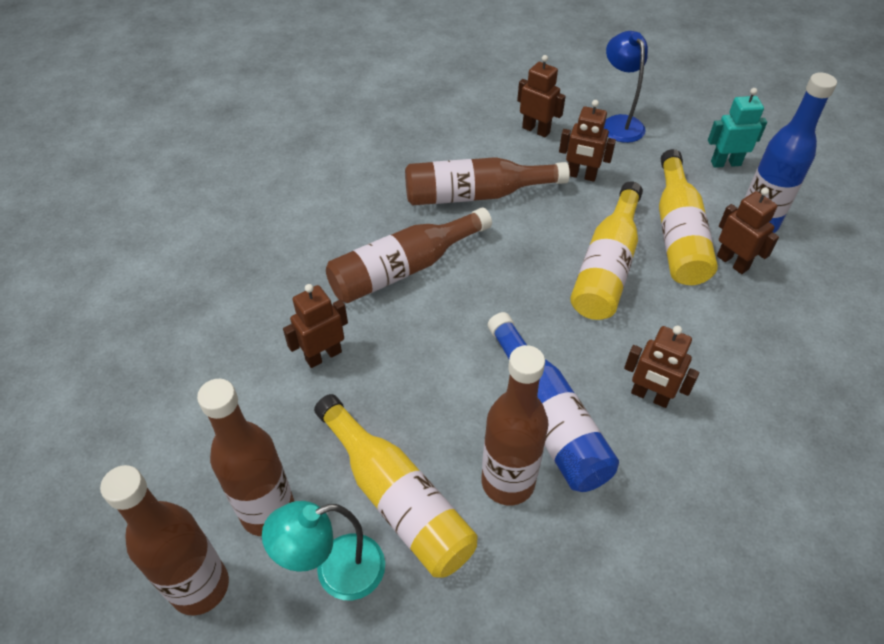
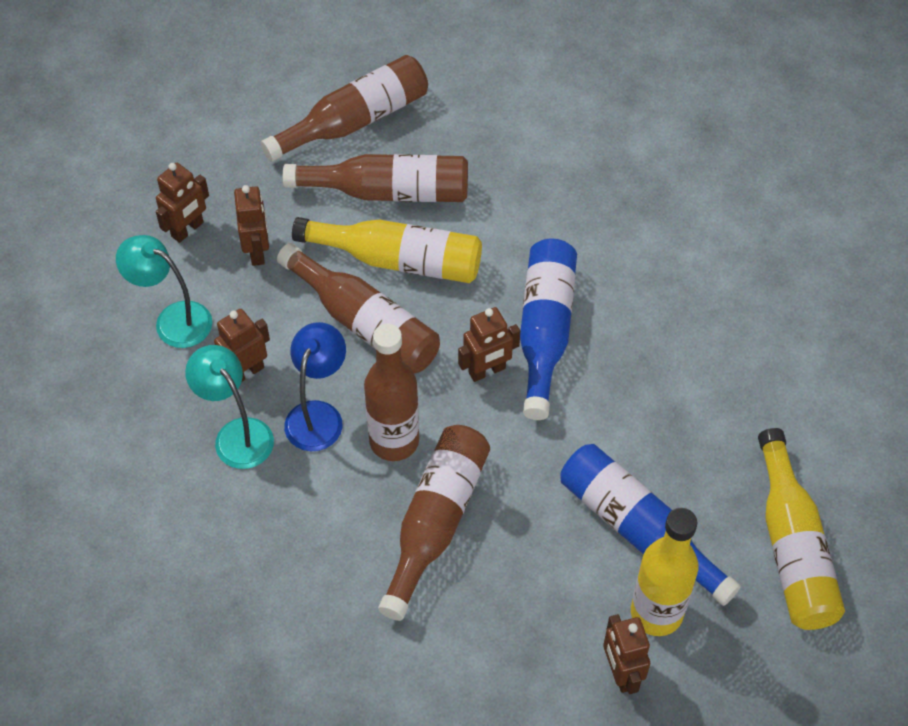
turquoise lamp: 1 -> 2
turquoise robot: 1 -> 0

